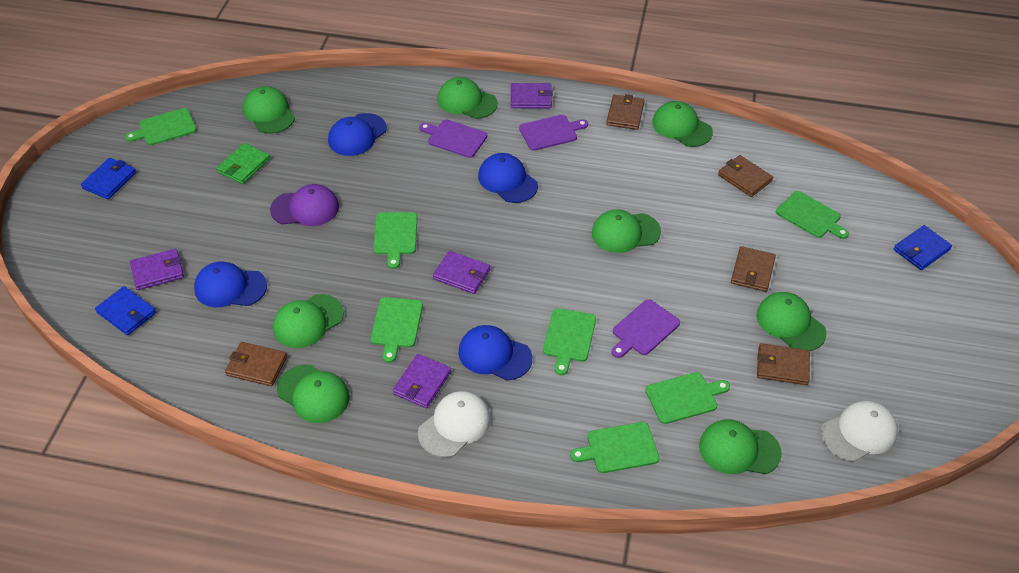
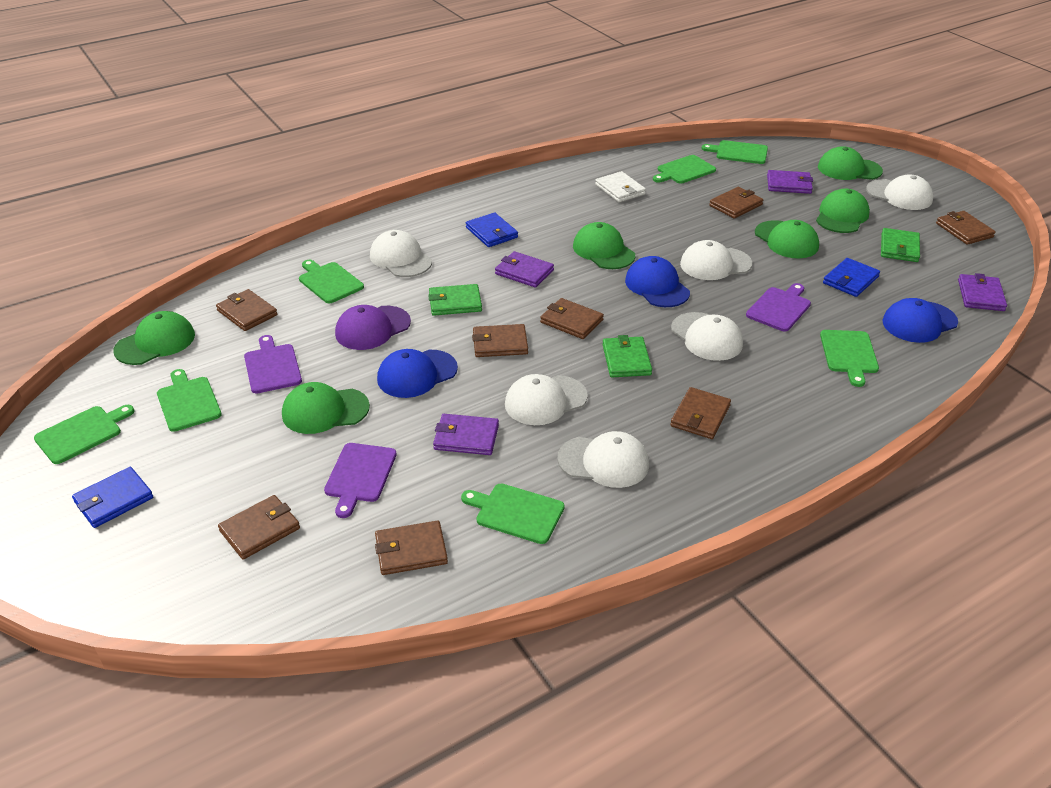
blue cap: 4 -> 3
brown wallet: 5 -> 8
green cap: 8 -> 6
green wallet: 1 -> 3
white cap: 2 -> 6
white wallet: 0 -> 1

